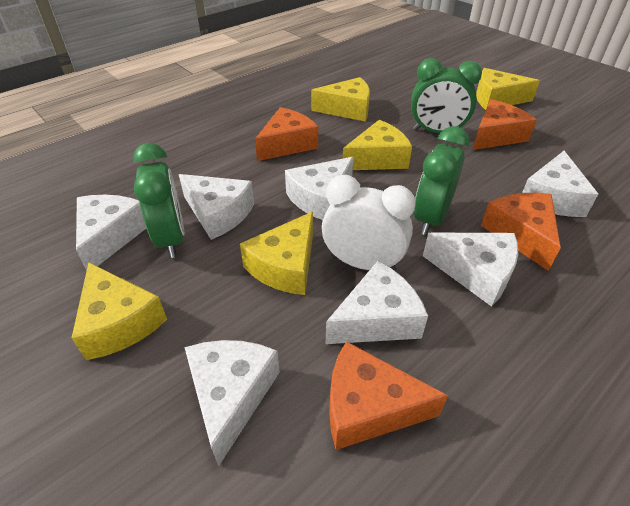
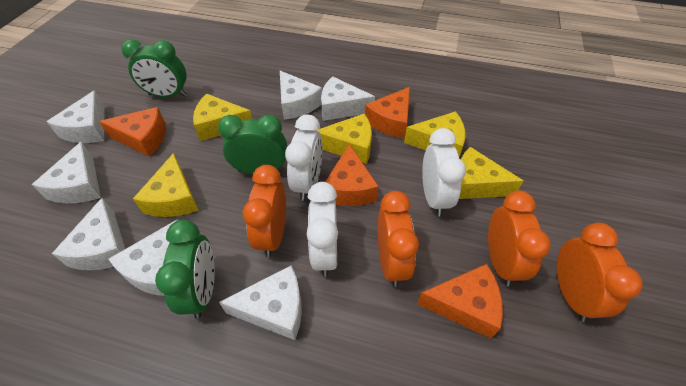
orange clock: 0 -> 4
white clock: 1 -> 3

